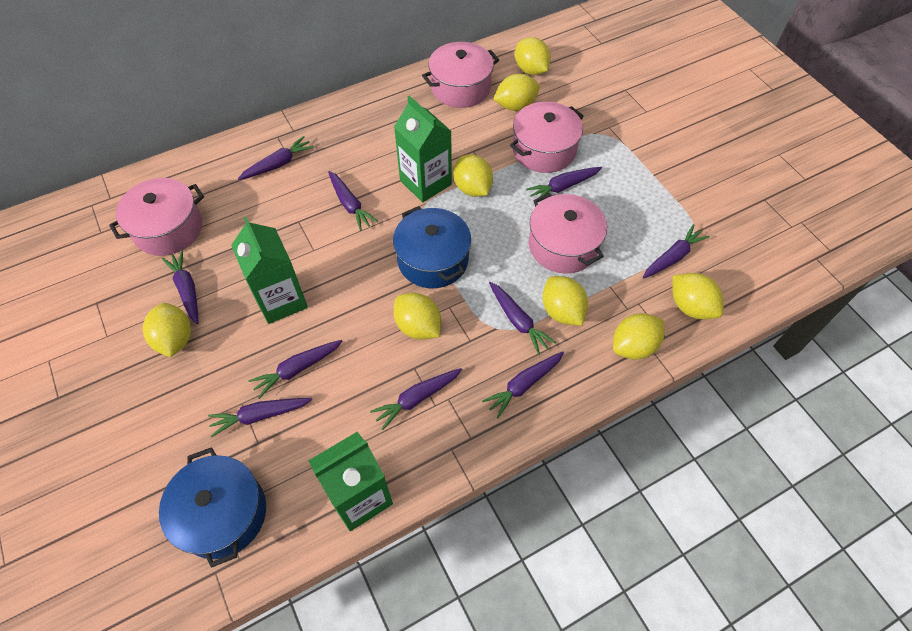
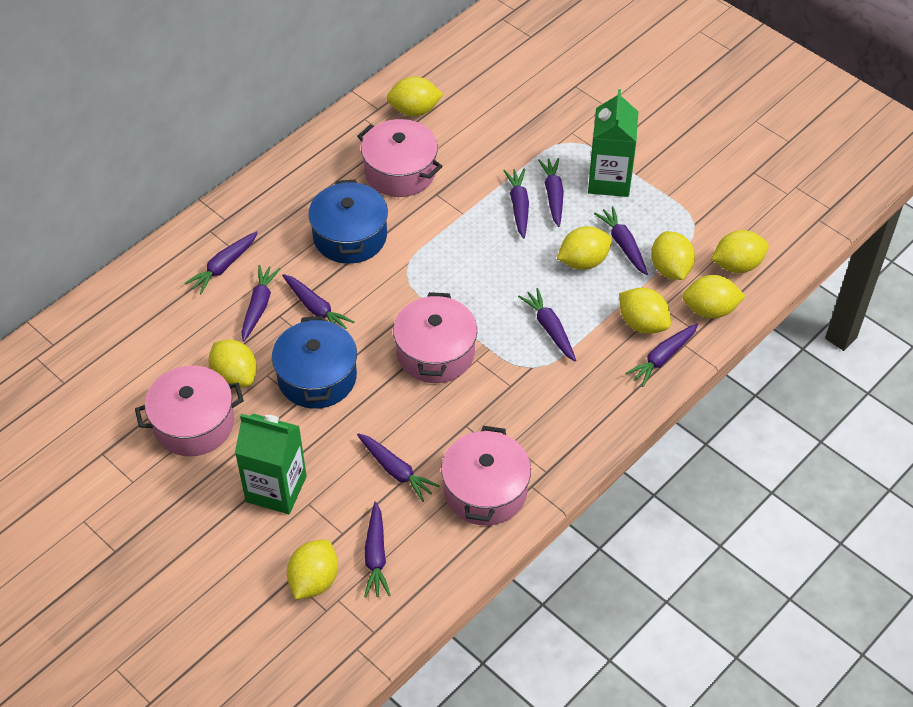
green carton: 3 -> 2

